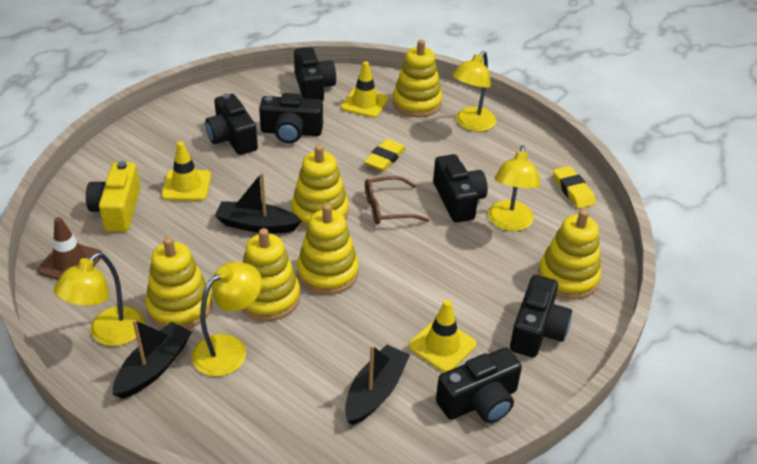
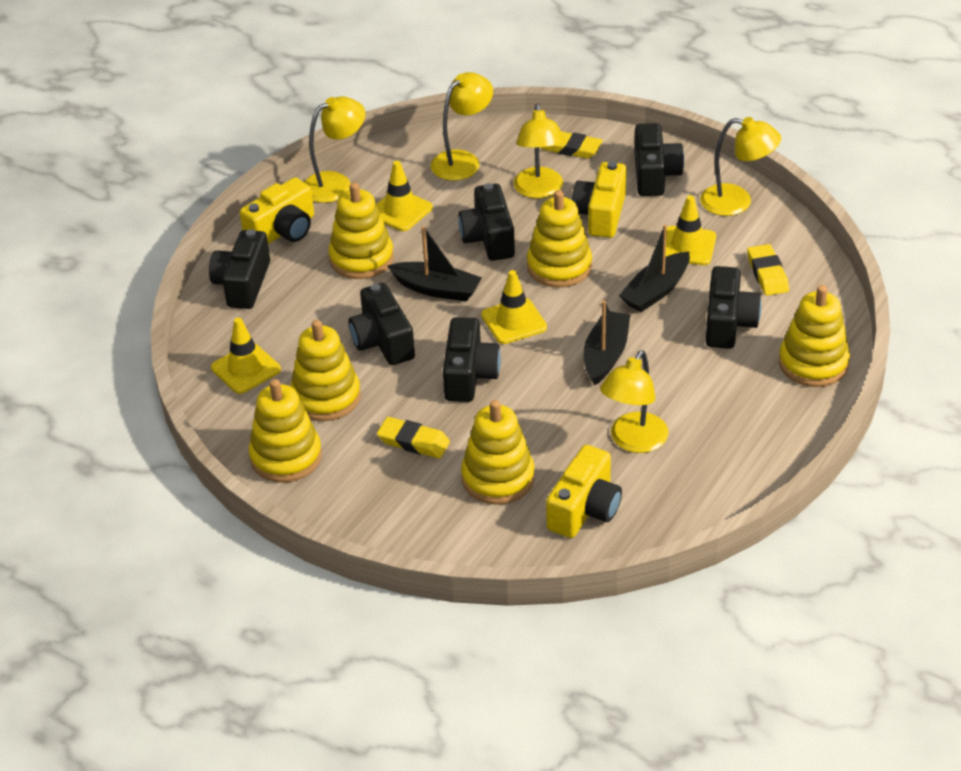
brown glasses: 1 -> 0
brown traffic cone: 1 -> 0
yellow camera: 1 -> 3
yellow eraser: 2 -> 3
yellow lamp: 4 -> 5
yellow traffic cone: 3 -> 4

